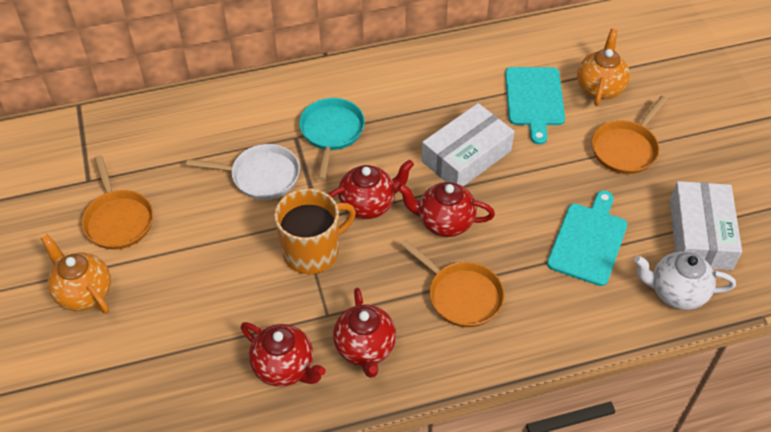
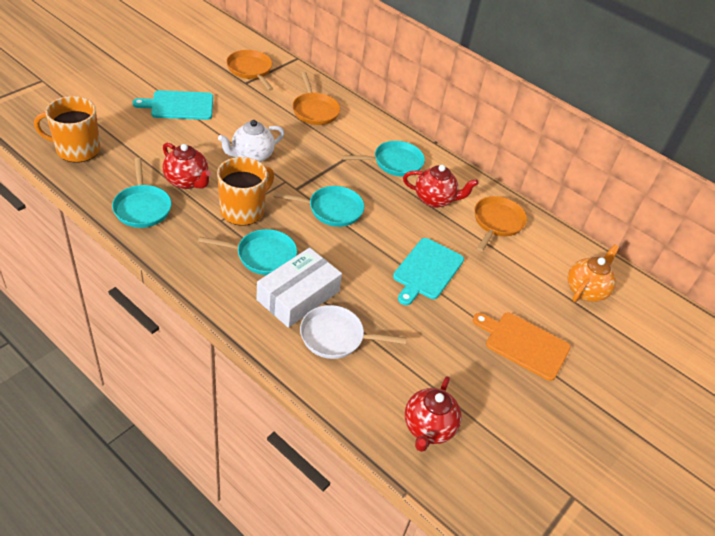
orange cutting board: 0 -> 1
orange mug: 1 -> 2
orange teapot: 2 -> 1
red teapot: 4 -> 3
turquoise pan: 1 -> 4
white box: 2 -> 1

